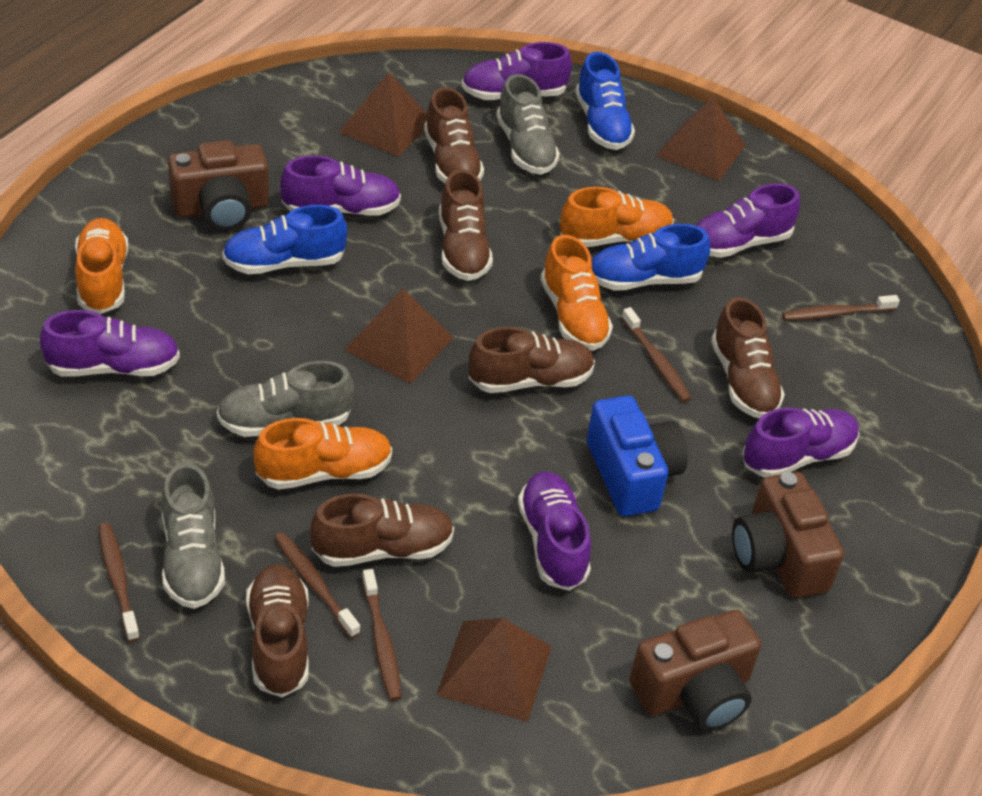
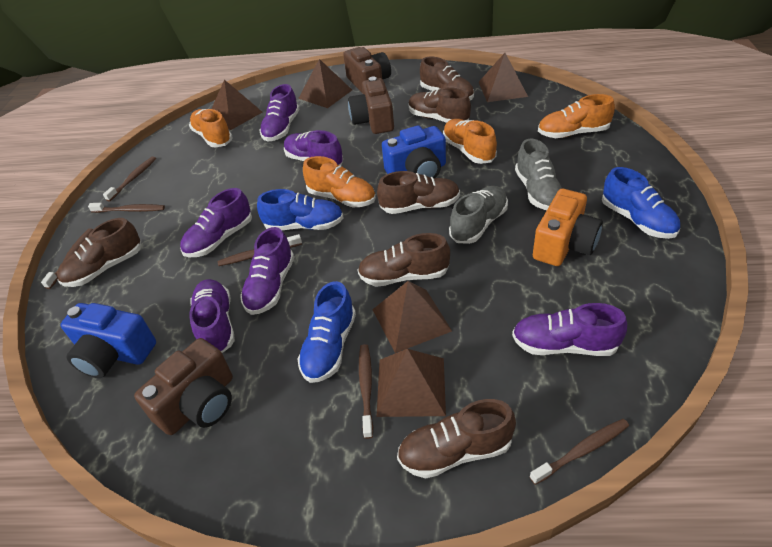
blue camera: 1 -> 2
brown pyramid: 4 -> 5
brown toothbrush: 5 -> 6
grey shoe: 3 -> 2
orange camera: 0 -> 1

